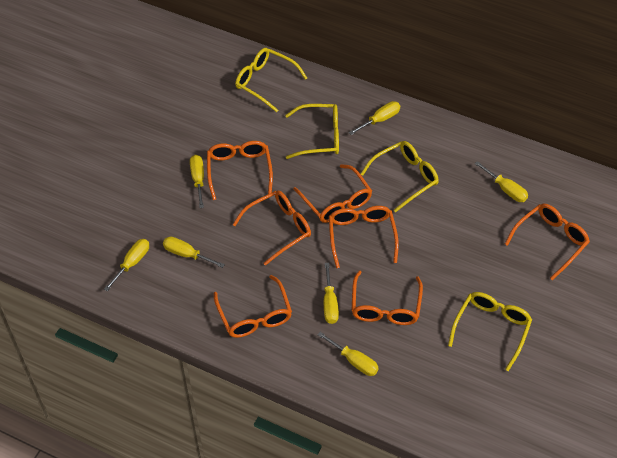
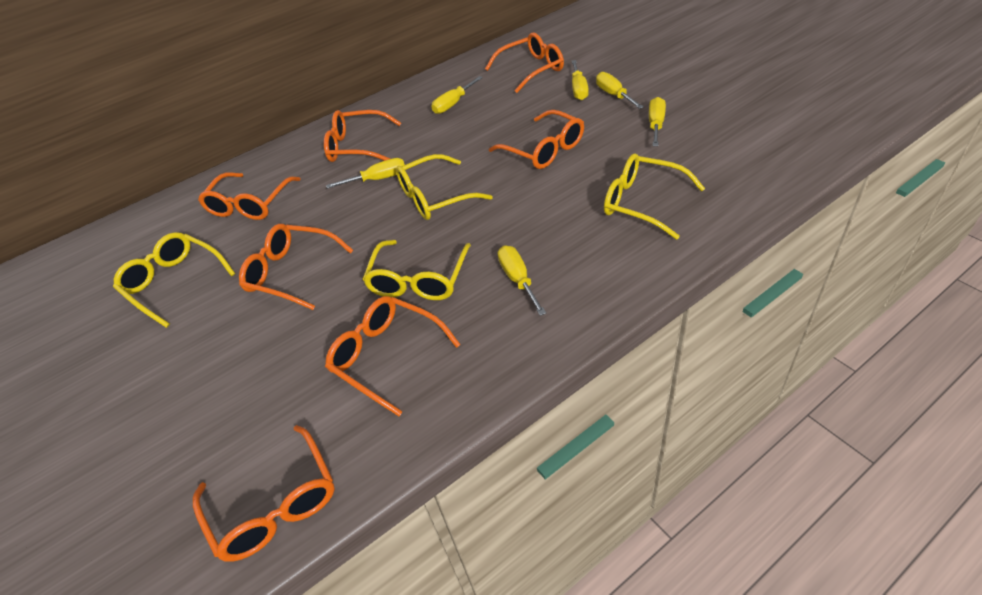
yellow screwdriver: 7 -> 6

